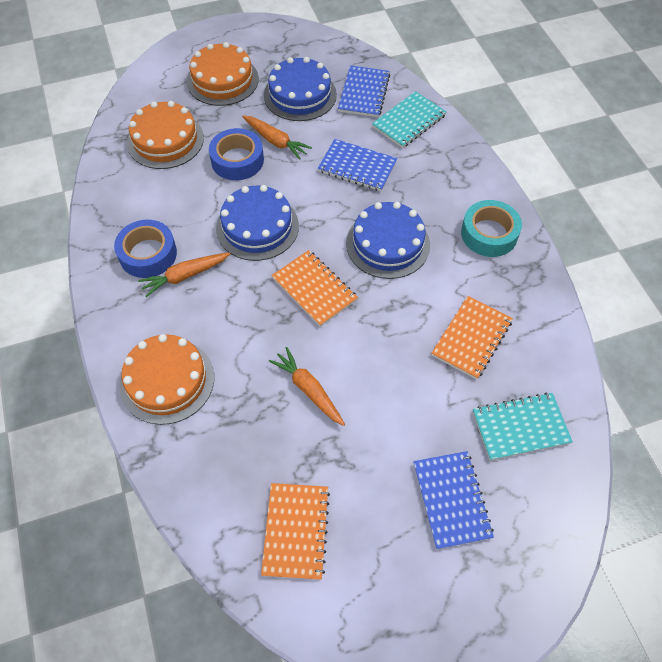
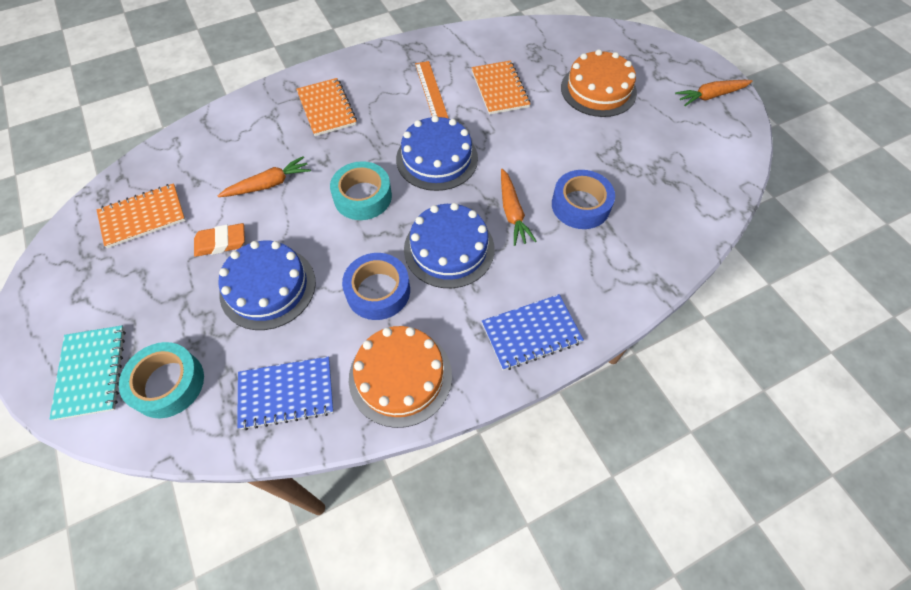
blue notebook: 3 -> 2
orange cake: 3 -> 2
orange eraser: 0 -> 1
orange ruler: 0 -> 1
turquoise notebook: 2 -> 1
turquoise tape: 1 -> 2

